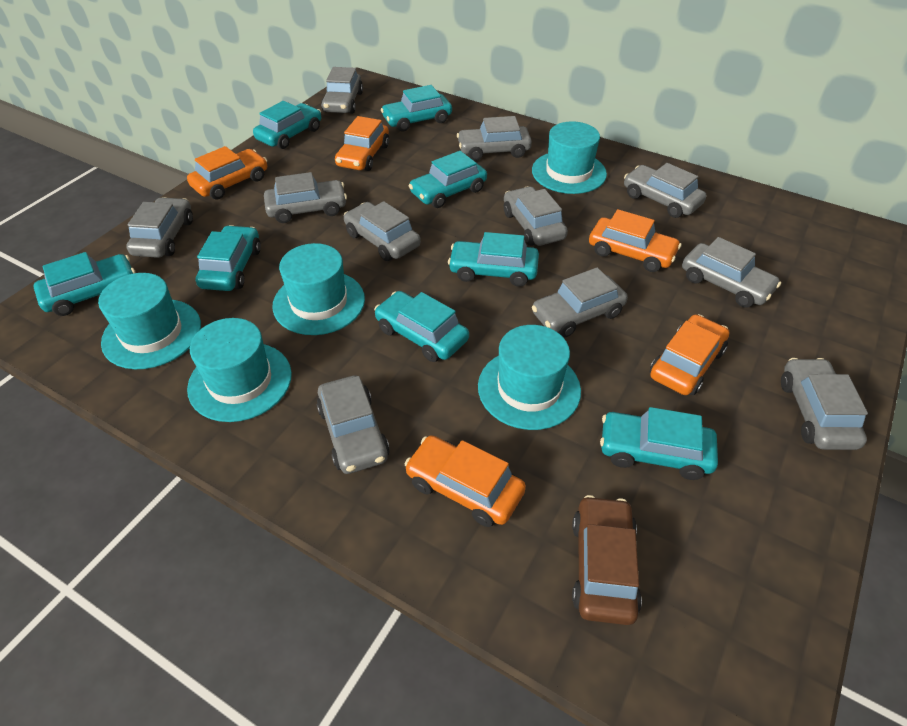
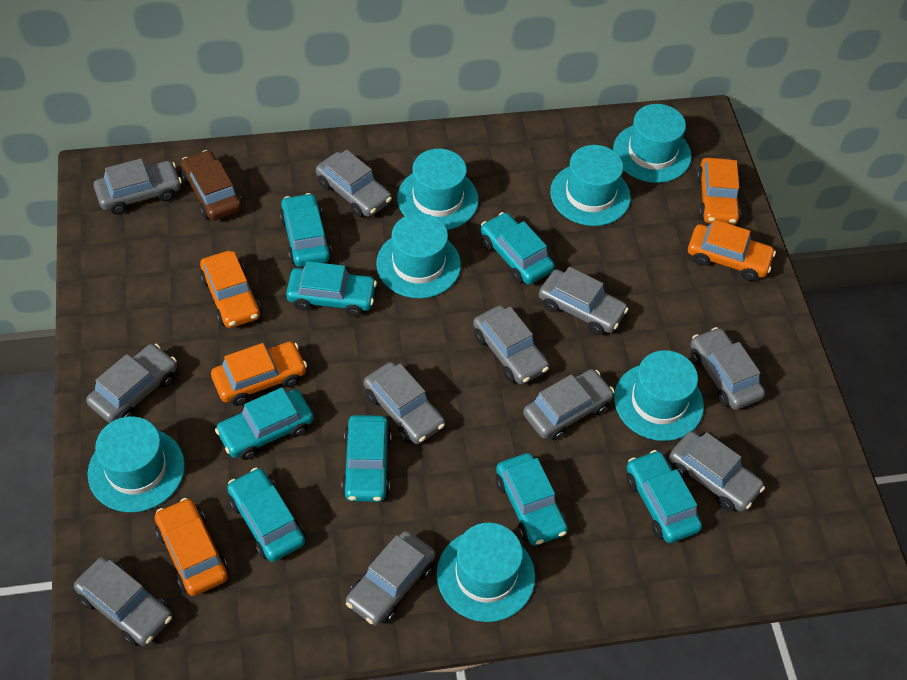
turquoise hat: 5 -> 7

